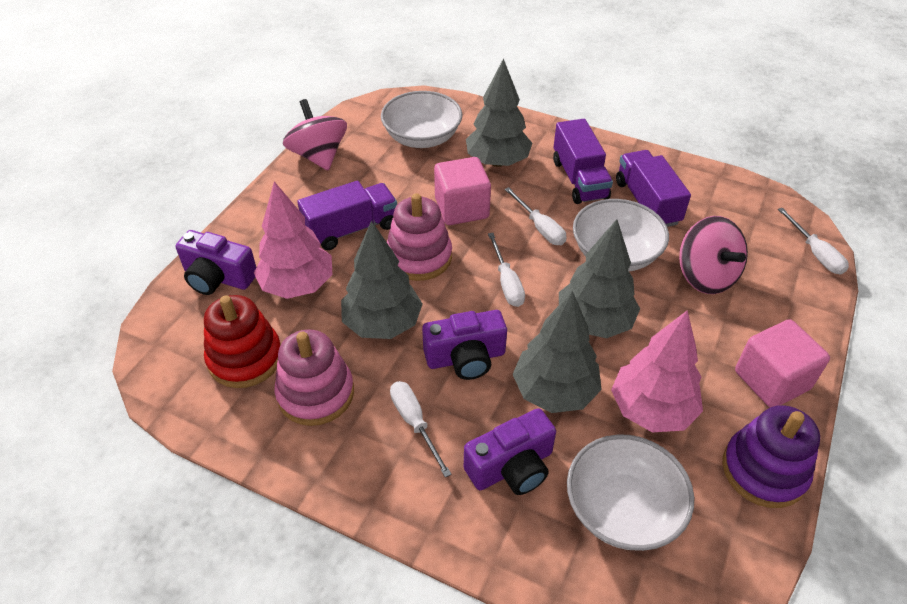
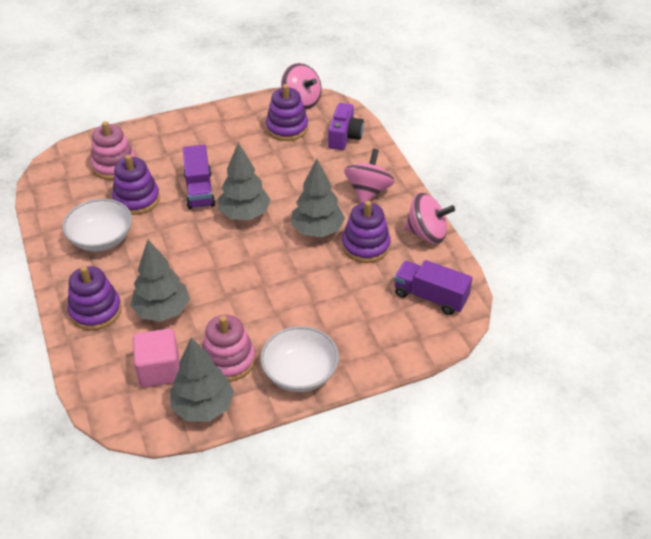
pink cube: 2 -> 1
pink spinning top: 2 -> 3
pink tree: 2 -> 0
purple camera: 3 -> 1
purple stacking toy: 1 -> 4
purple truck: 3 -> 2
red stacking toy: 1 -> 0
white bowl: 3 -> 2
white screwdriver: 4 -> 0

